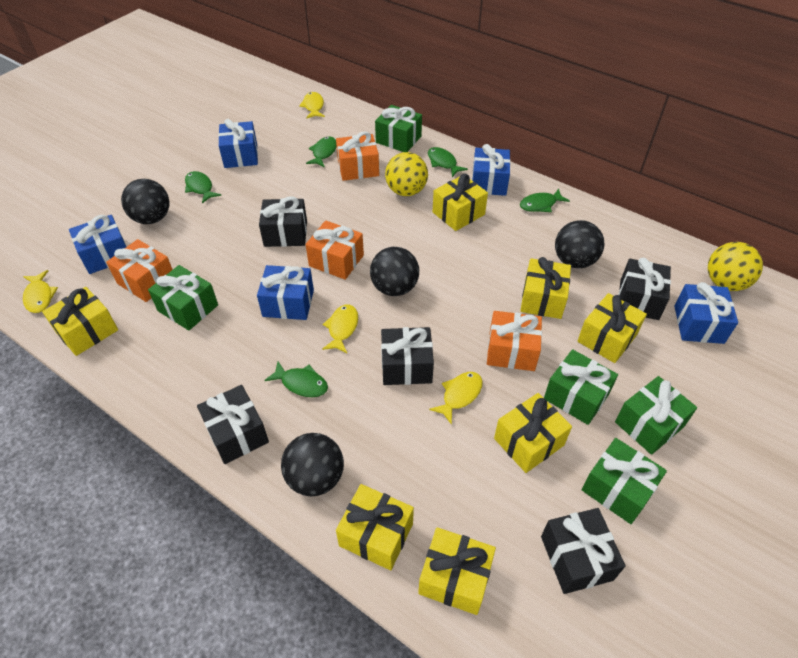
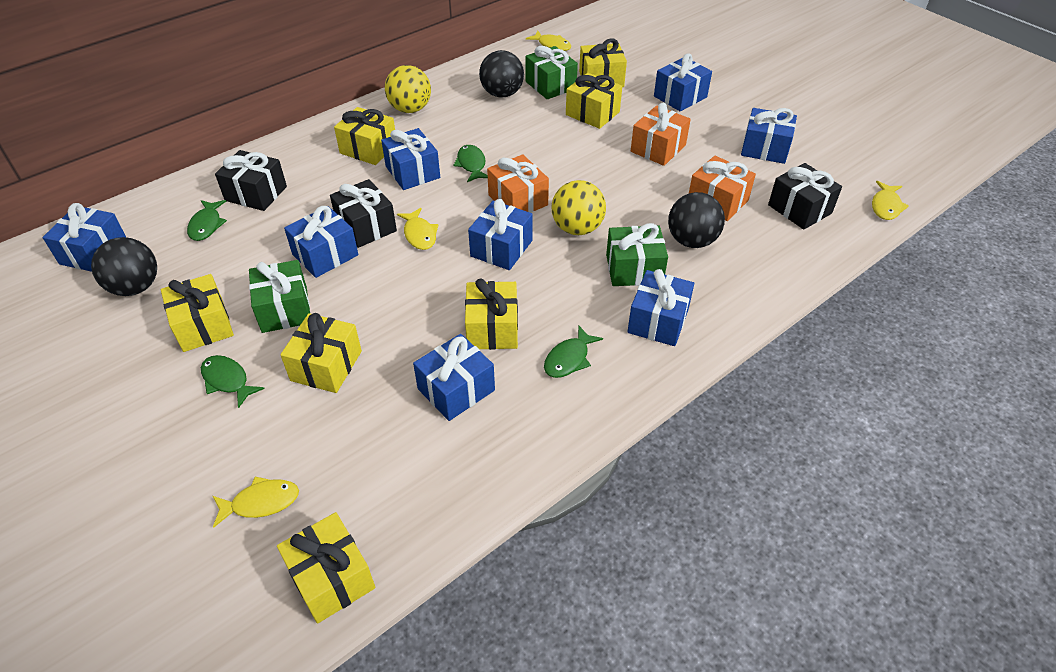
black ball: 4 -> 3
black gift: 5 -> 3
blue gift: 5 -> 8
green fish: 5 -> 4
green gift: 5 -> 3
orange gift: 4 -> 3

